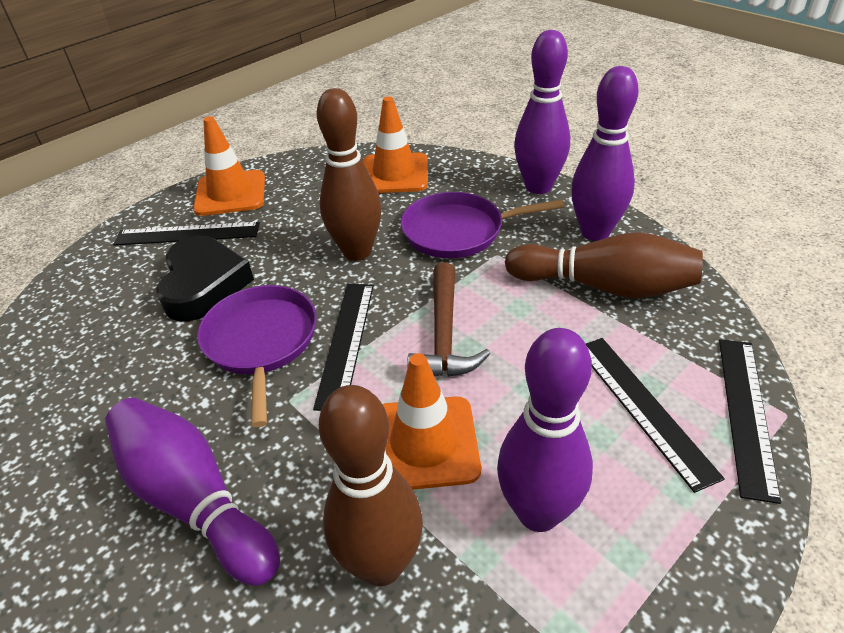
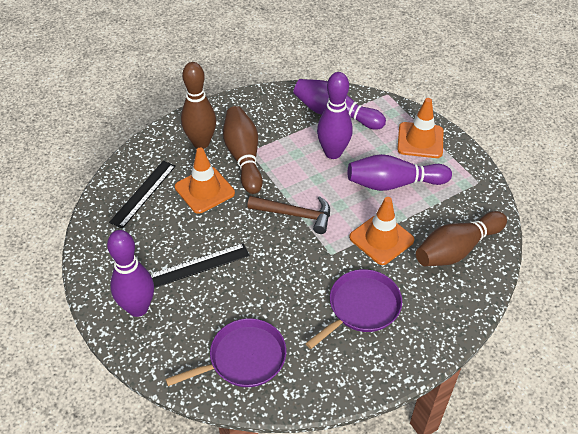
black heart: 1 -> 0
black ruler: 4 -> 2

